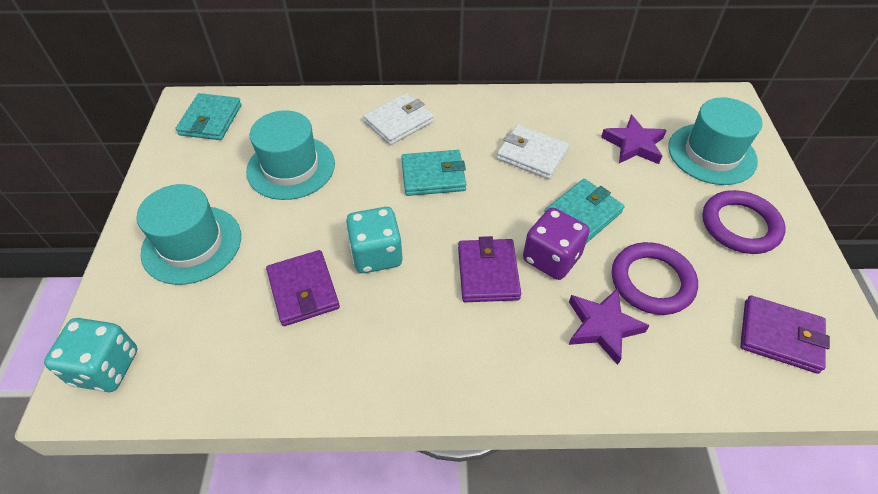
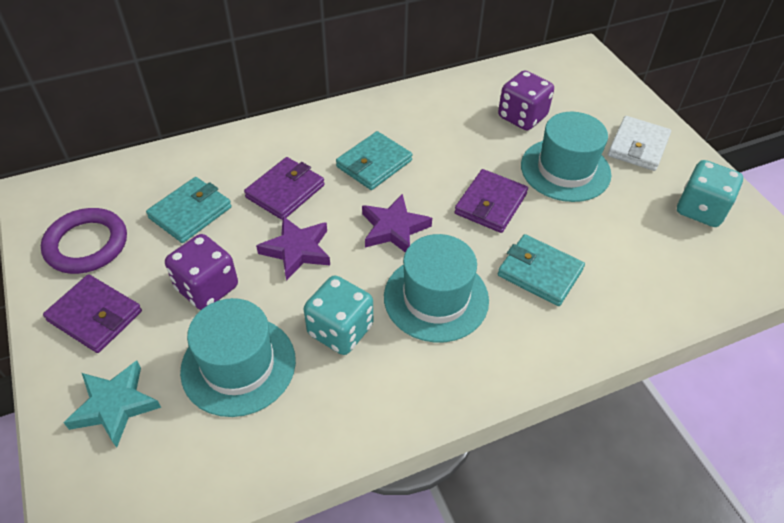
purple dice: 1 -> 2
purple ring: 2 -> 1
turquoise star: 0 -> 1
white wallet: 2 -> 1

